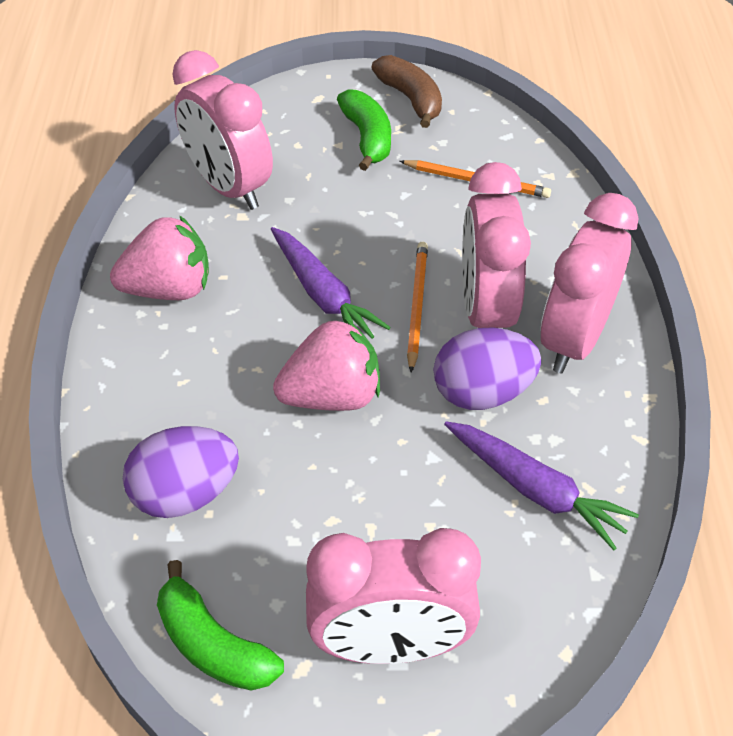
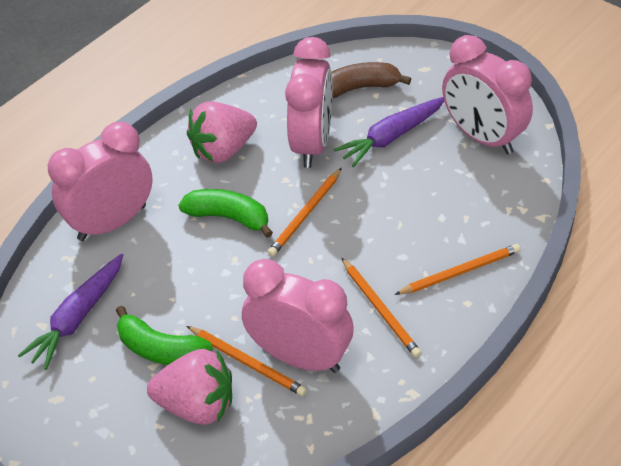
orange pencil: 2 -> 4
purple egg: 2 -> 0

